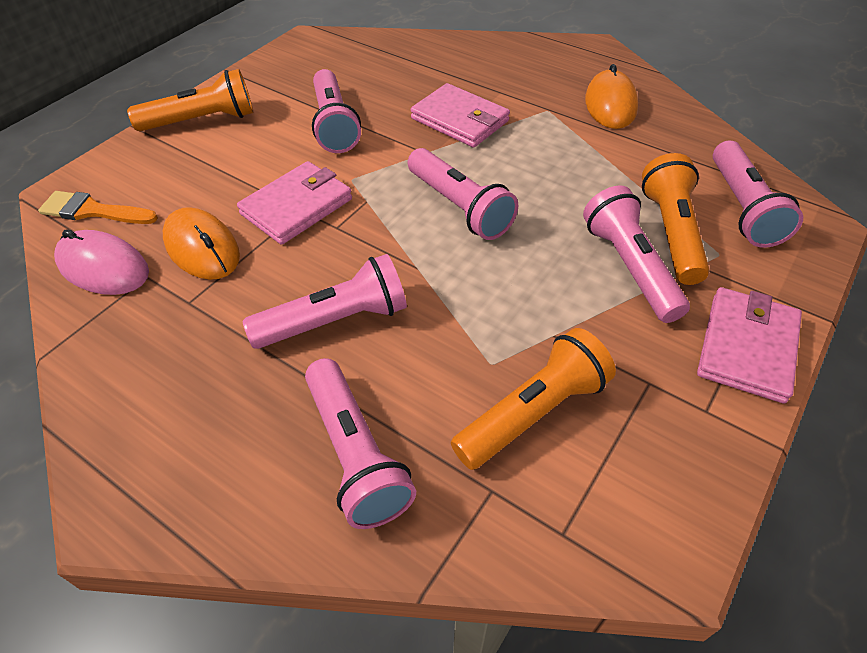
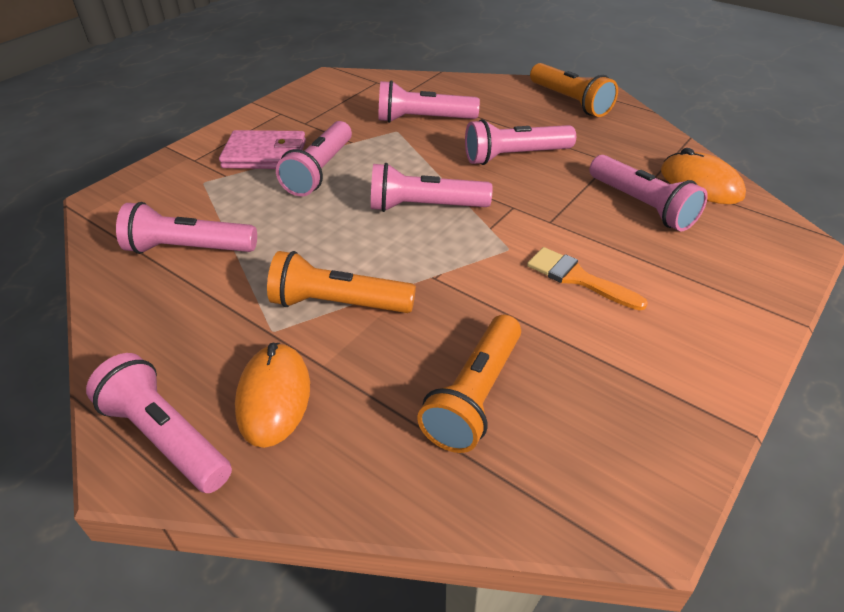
pink flashlight: 6 -> 7
pink mouse: 1 -> 0
pink wallet: 3 -> 1

